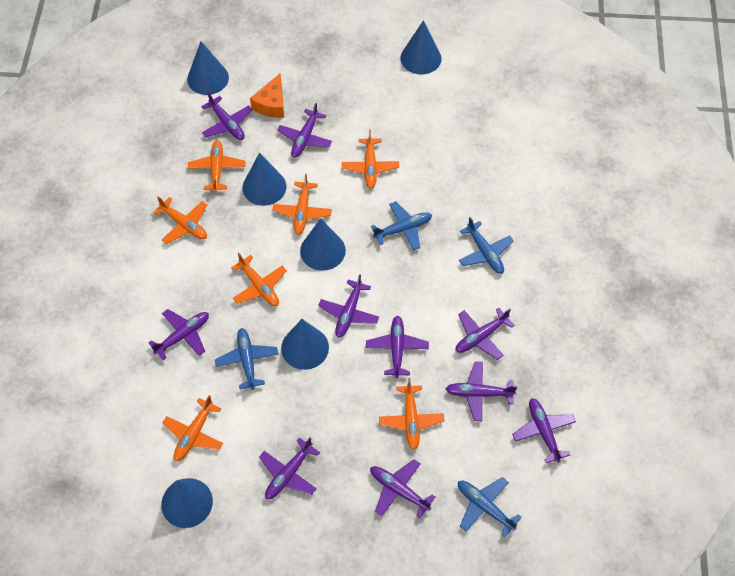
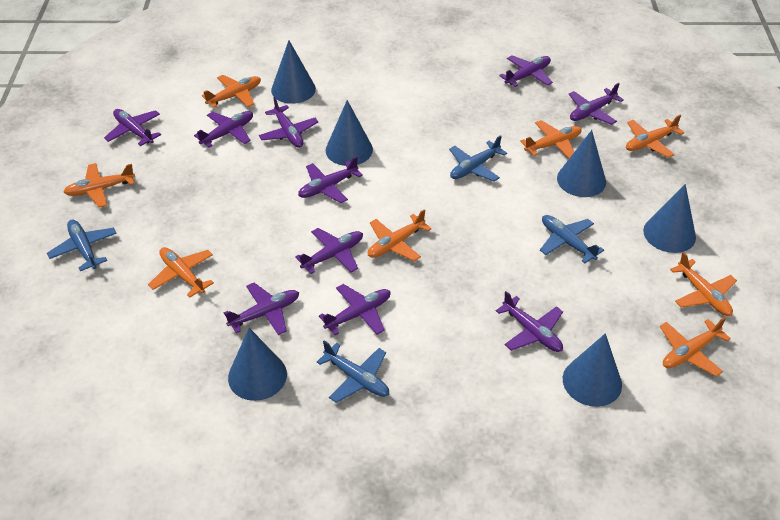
orange cheese: 1 -> 0
orange plane: 7 -> 8

